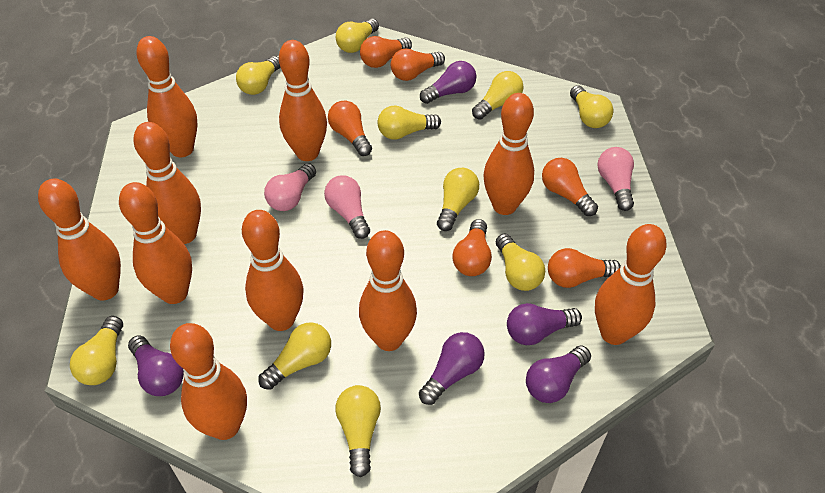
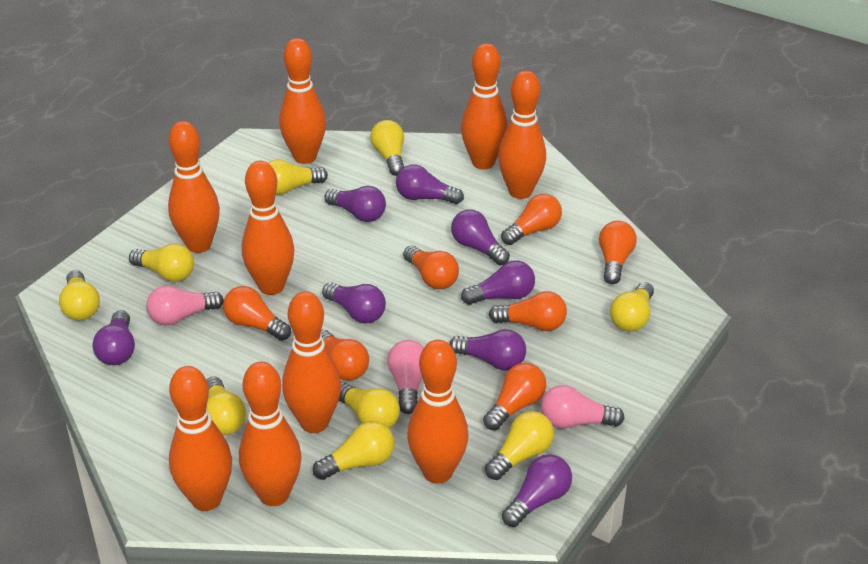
orange bowling pin: 10 -> 9
orange light bulb: 6 -> 7
purple light bulb: 5 -> 8
yellow light bulb: 10 -> 9

